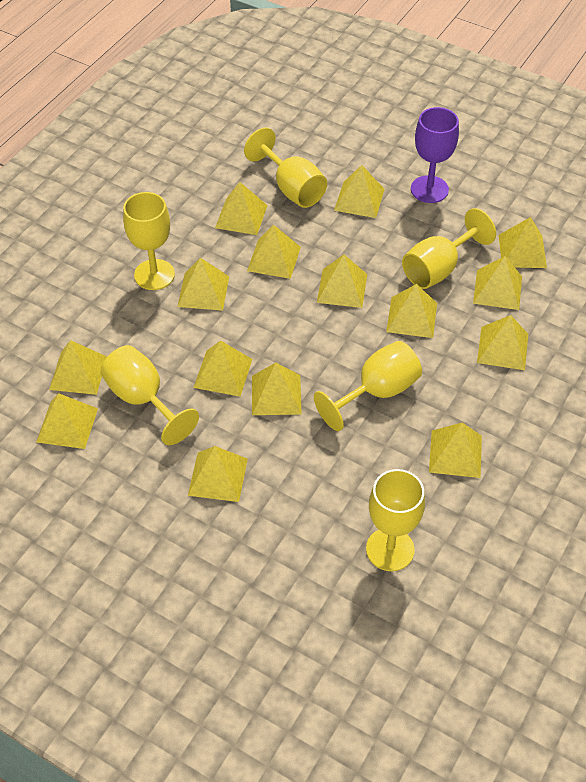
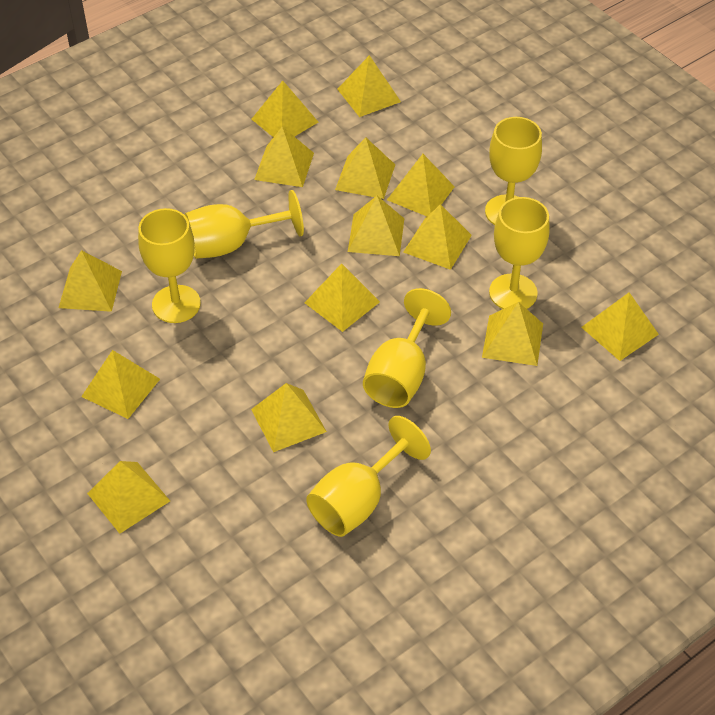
purple goblet: 1 -> 0
yellow pyramid: 15 -> 14

